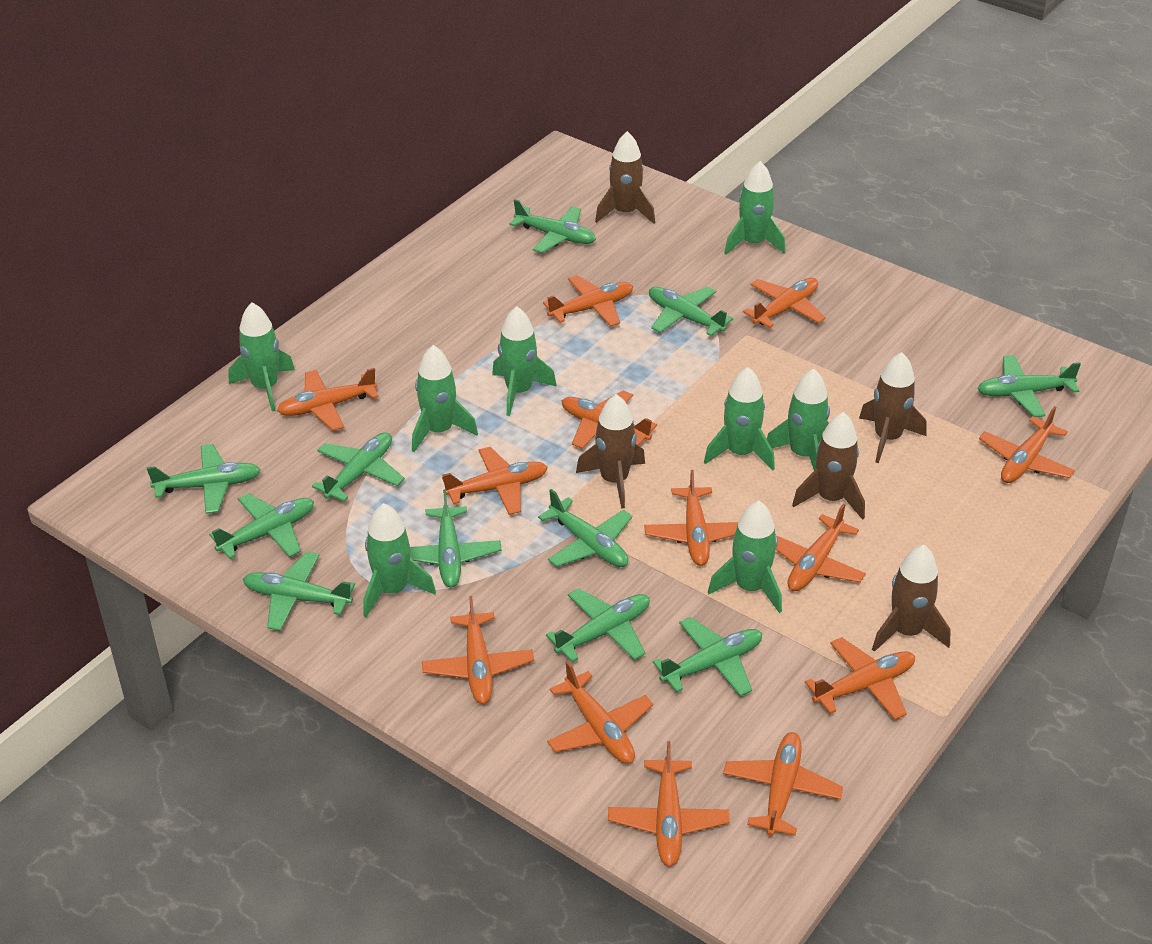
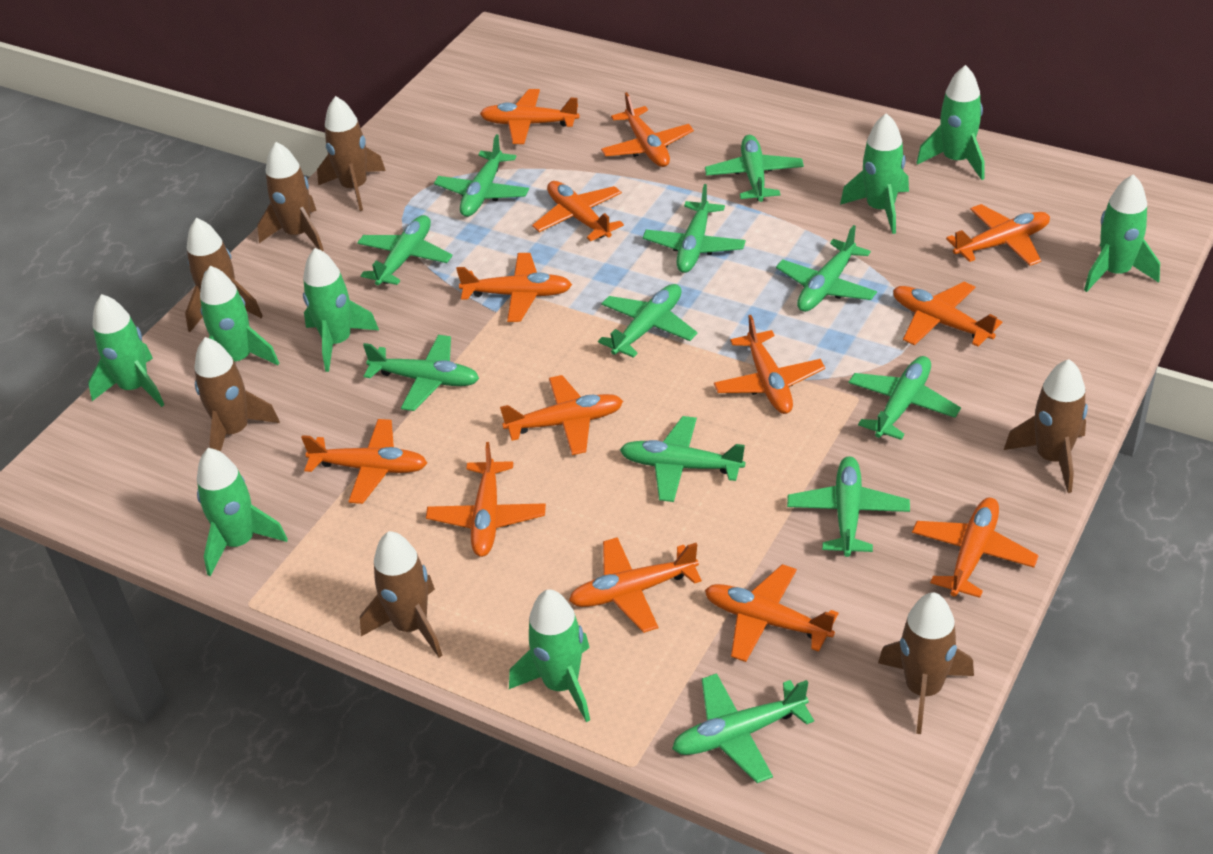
brown rocket: 5 -> 7

